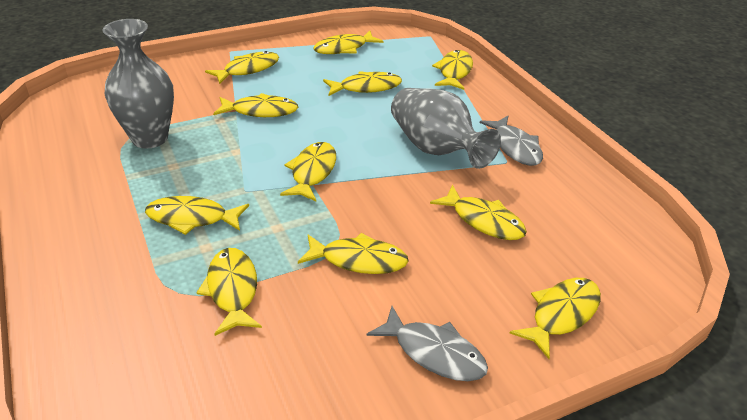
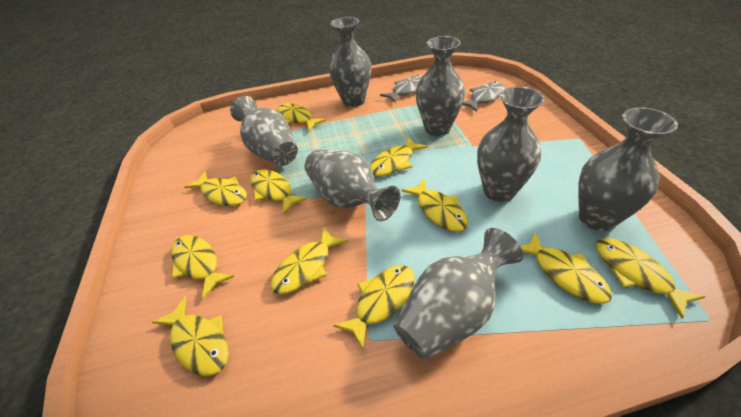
grey vase: 2 -> 7

